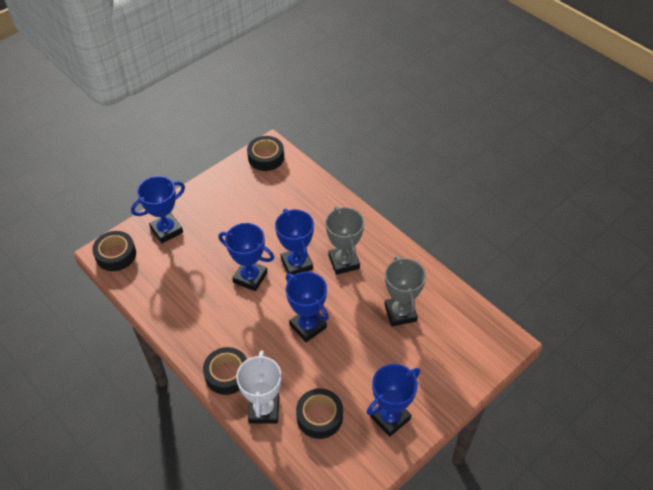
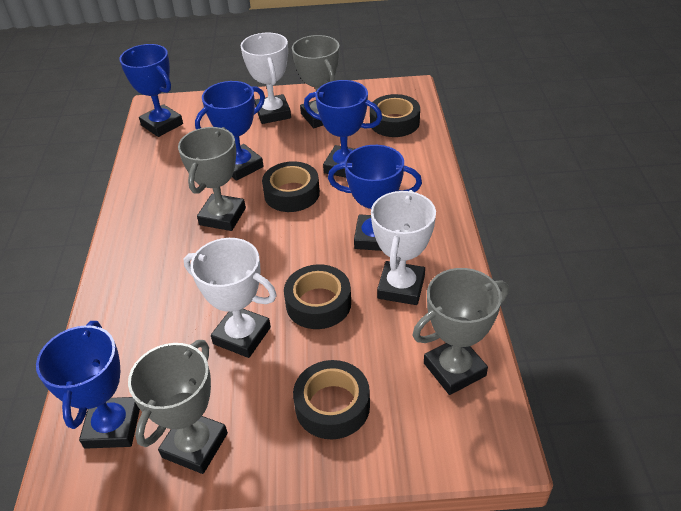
grey trophy: 2 -> 4
white trophy: 1 -> 3

